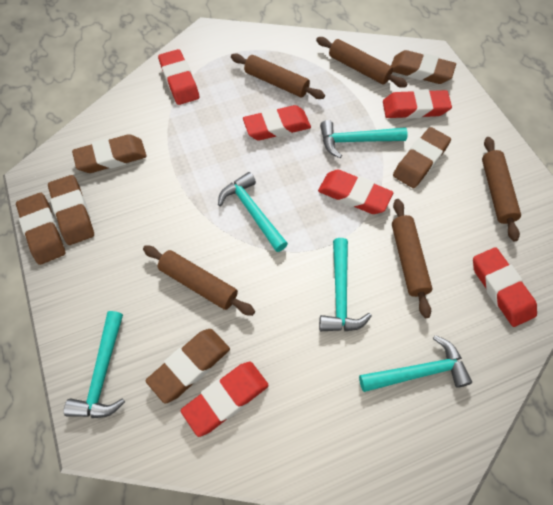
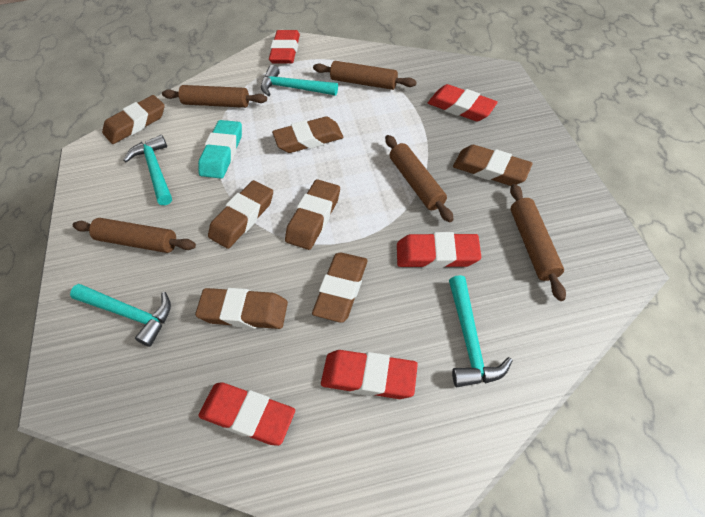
brown eraser: 6 -> 7
red eraser: 6 -> 5
turquoise eraser: 0 -> 1
turquoise hammer: 5 -> 4

